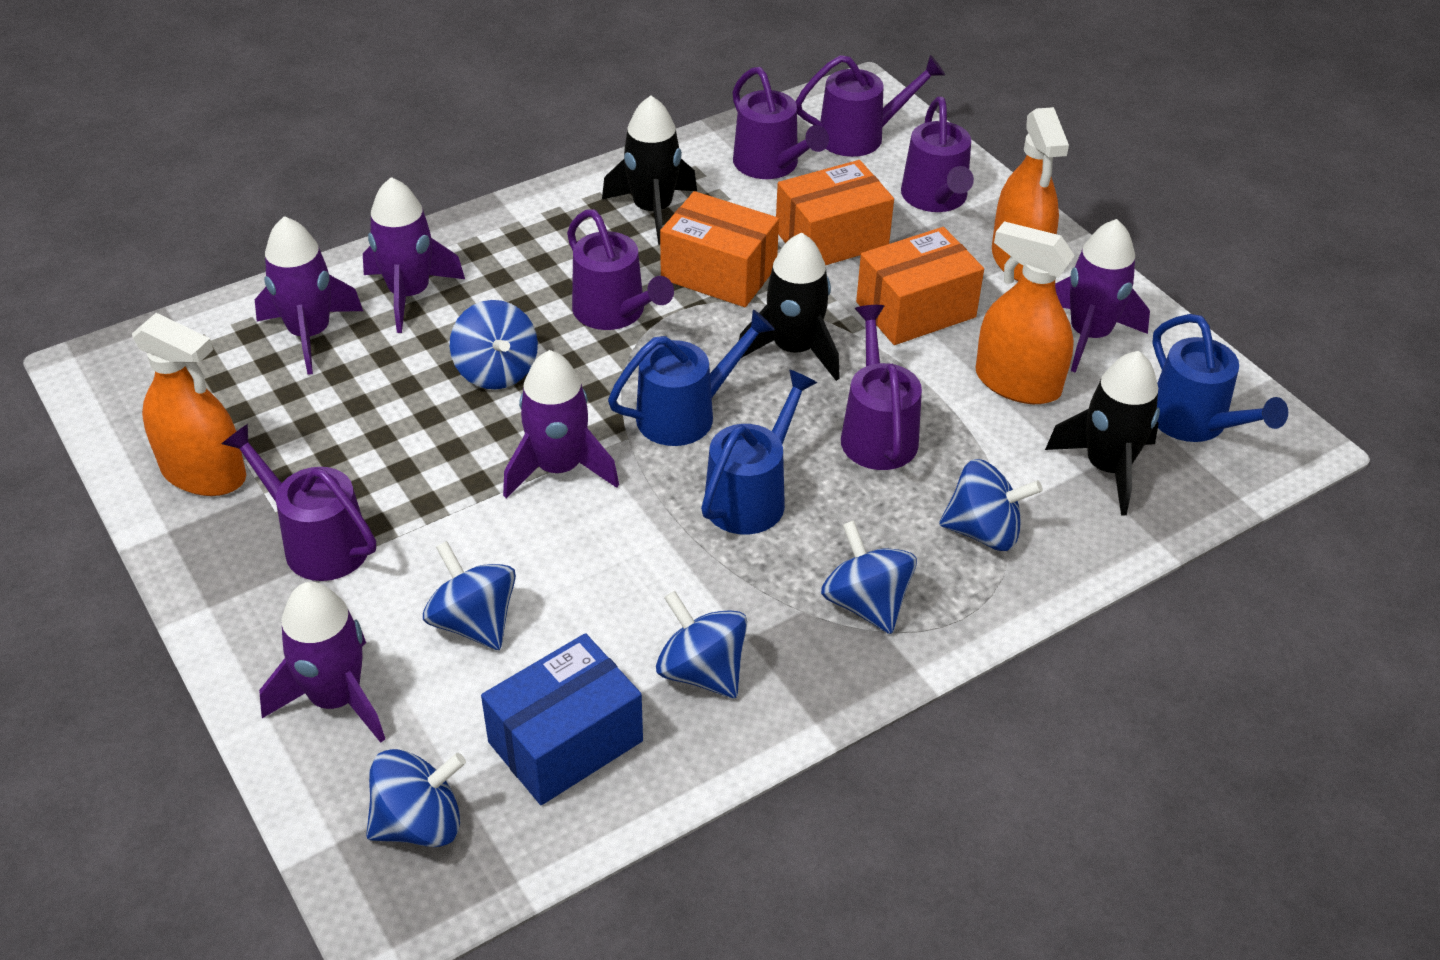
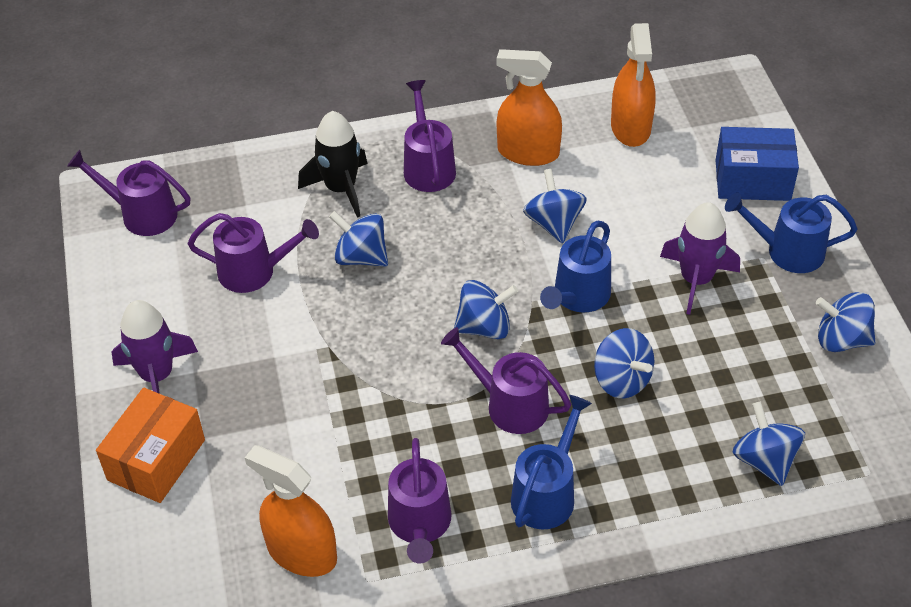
black rocket: 3 -> 1
orange box: 3 -> 1
purple rocket: 5 -> 2
purple watering can: 6 -> 5

